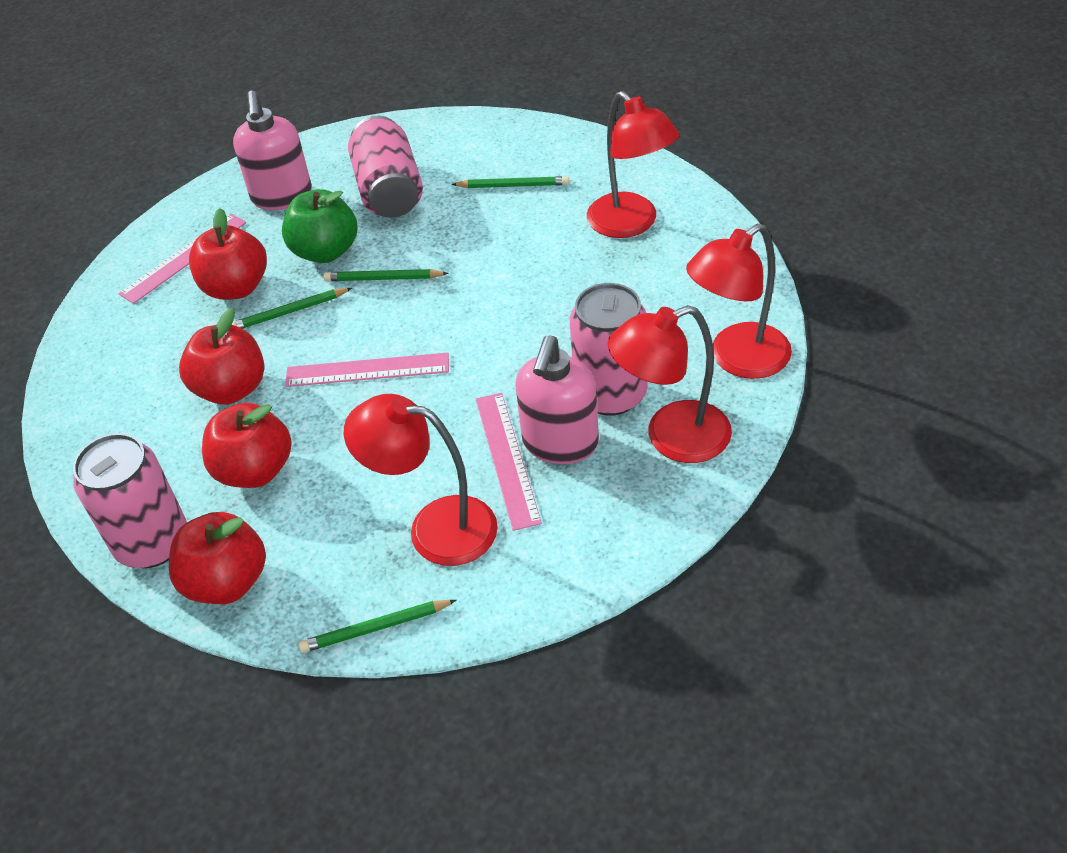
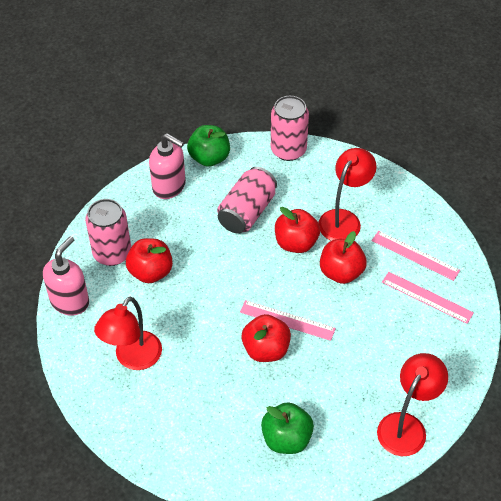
green apple: 1 -> 2
green pencil: 4 -> 0
red lamp: 4 -> 3

